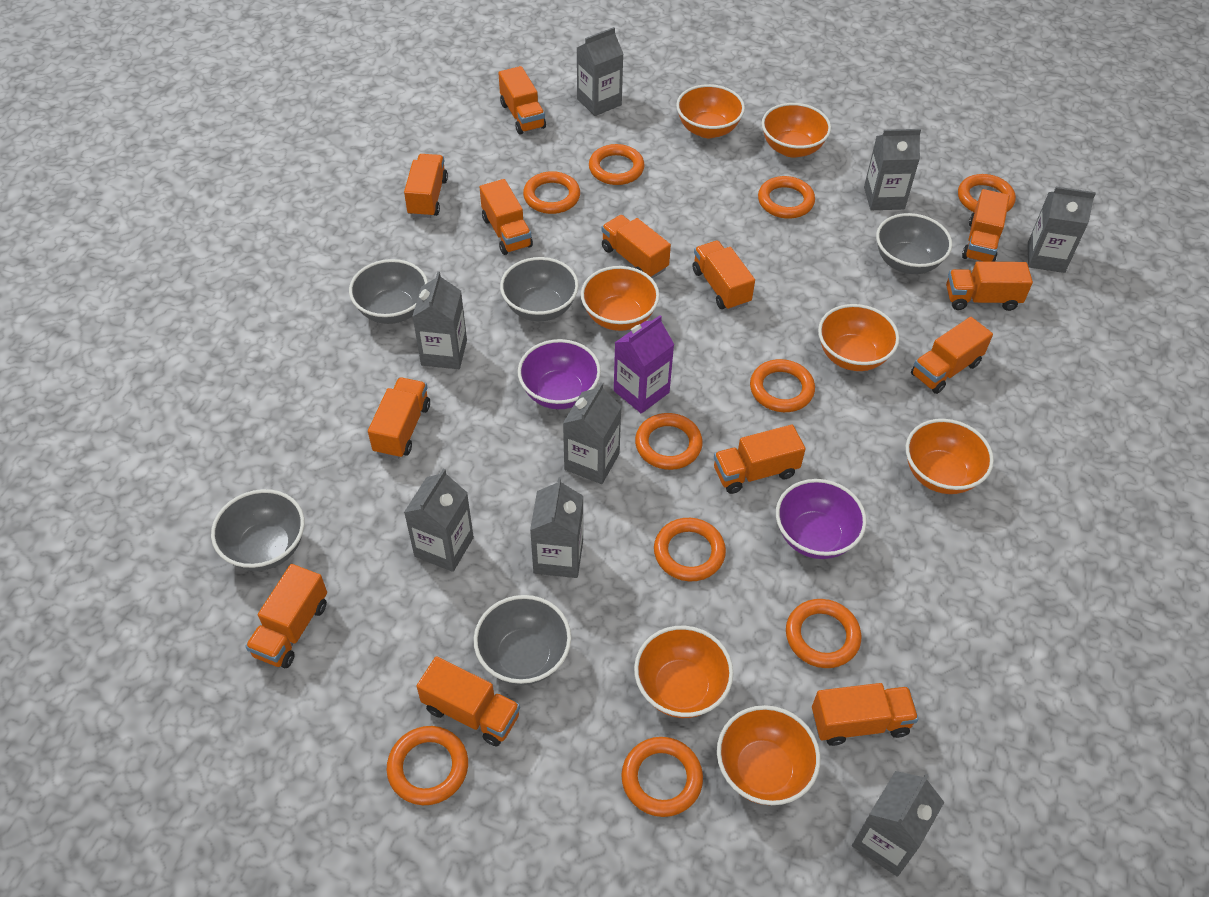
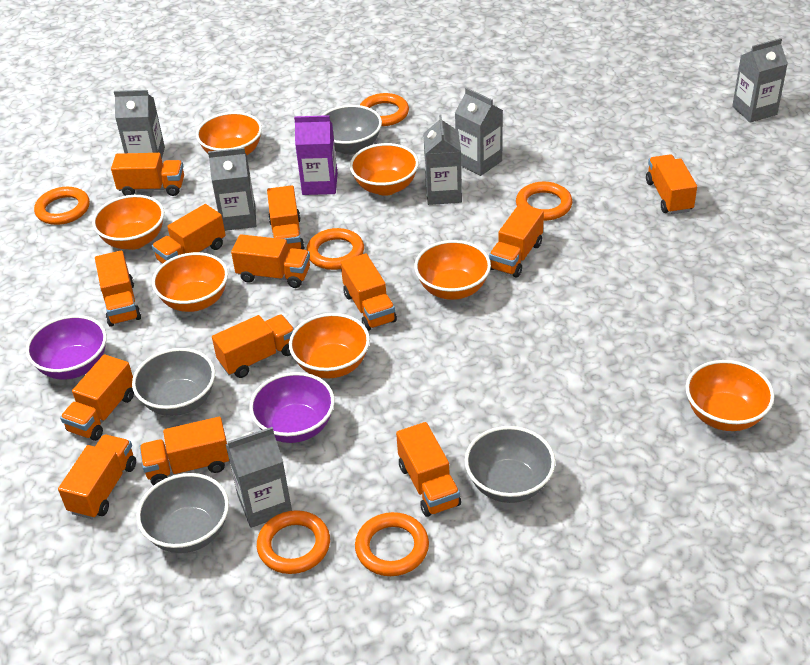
grey bowl: 5 -> 4
grey carton: 8 -> 6
orange ring: 10 -> 6

